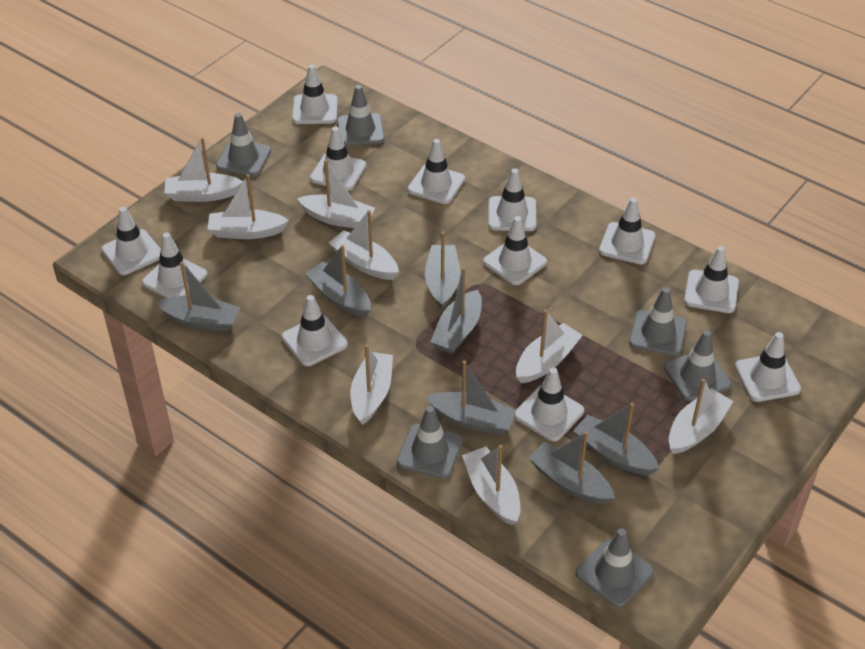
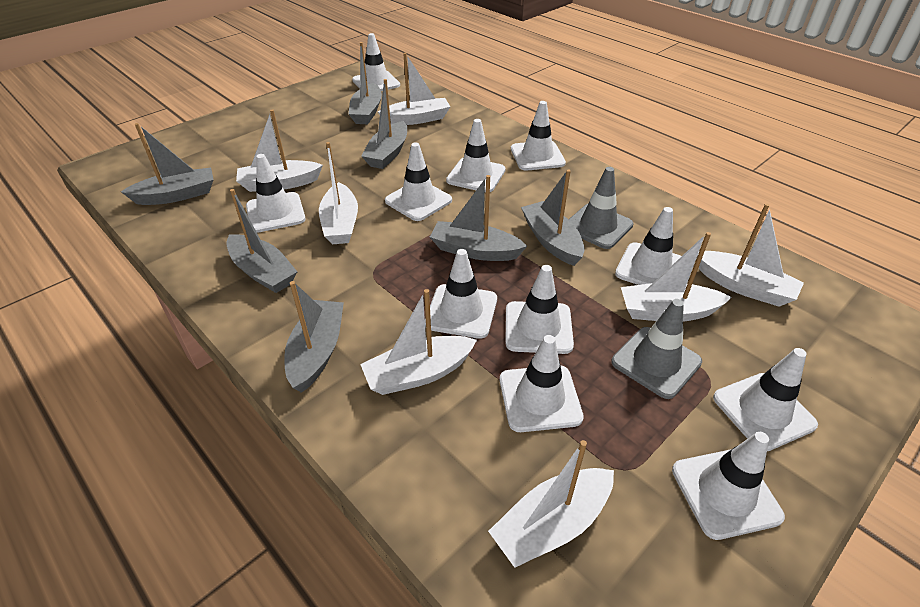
grey traffic cone: 6 -> 2
white boat: 8 -> 7
white traffic cone: 12 -> 11

